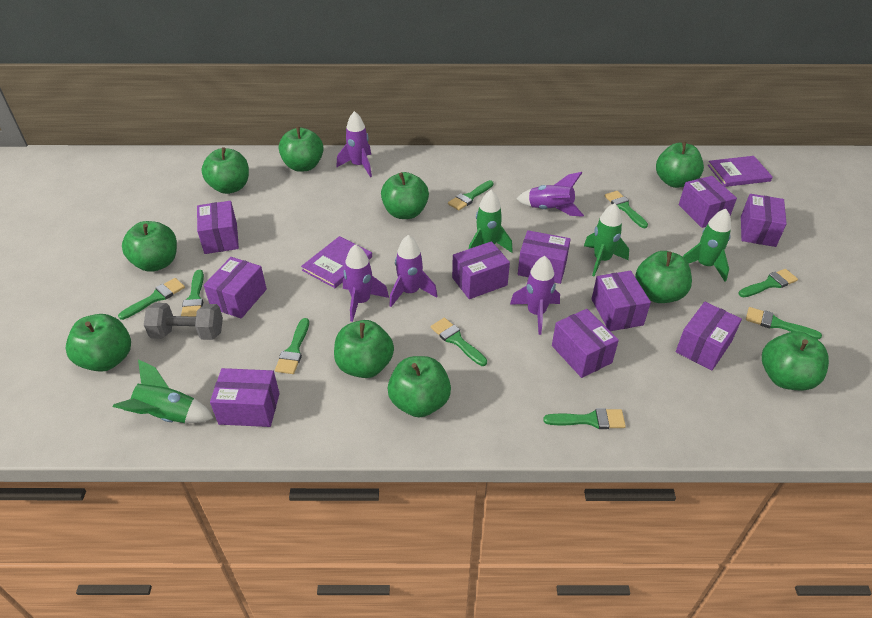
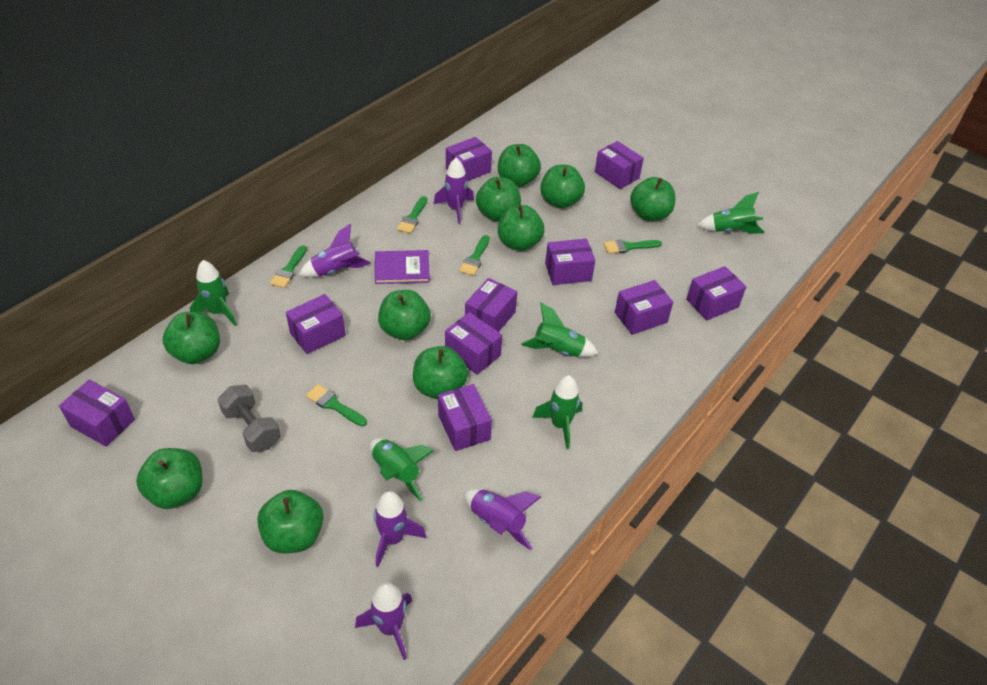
green brush: 9 -> 5
green rocket: 4 -> 5
purple book: 2 -> 1

